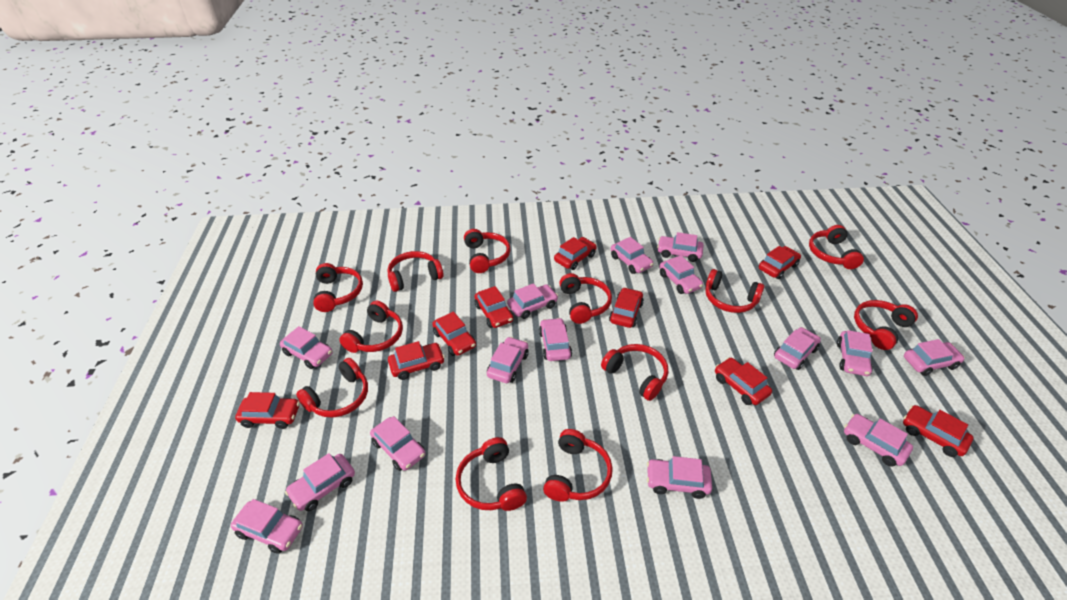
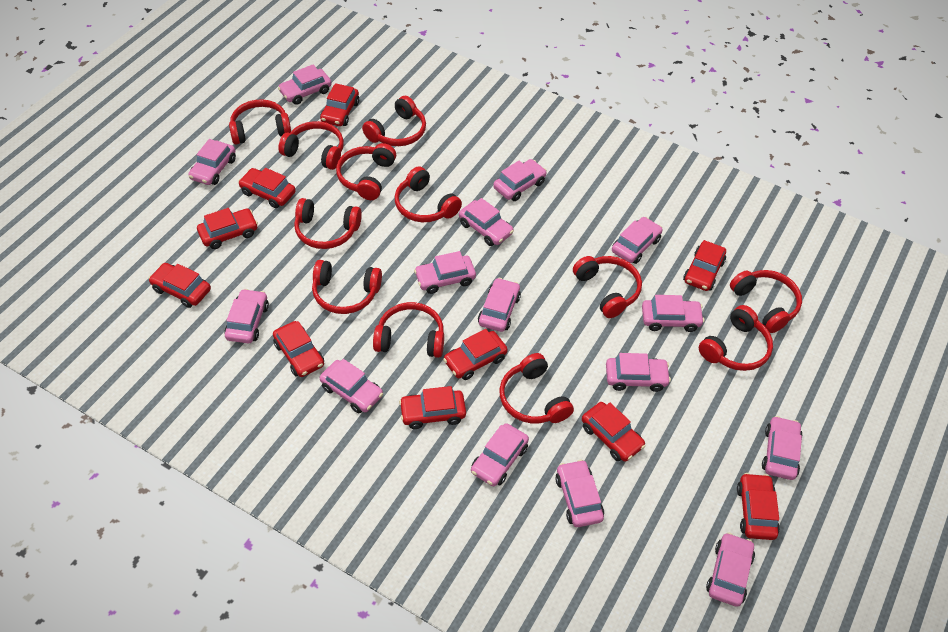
red car: 9 -> 10

